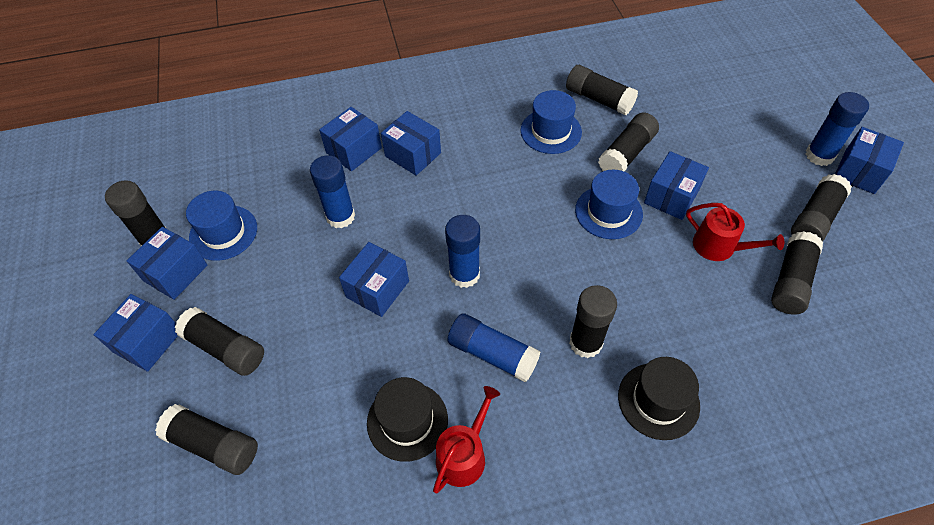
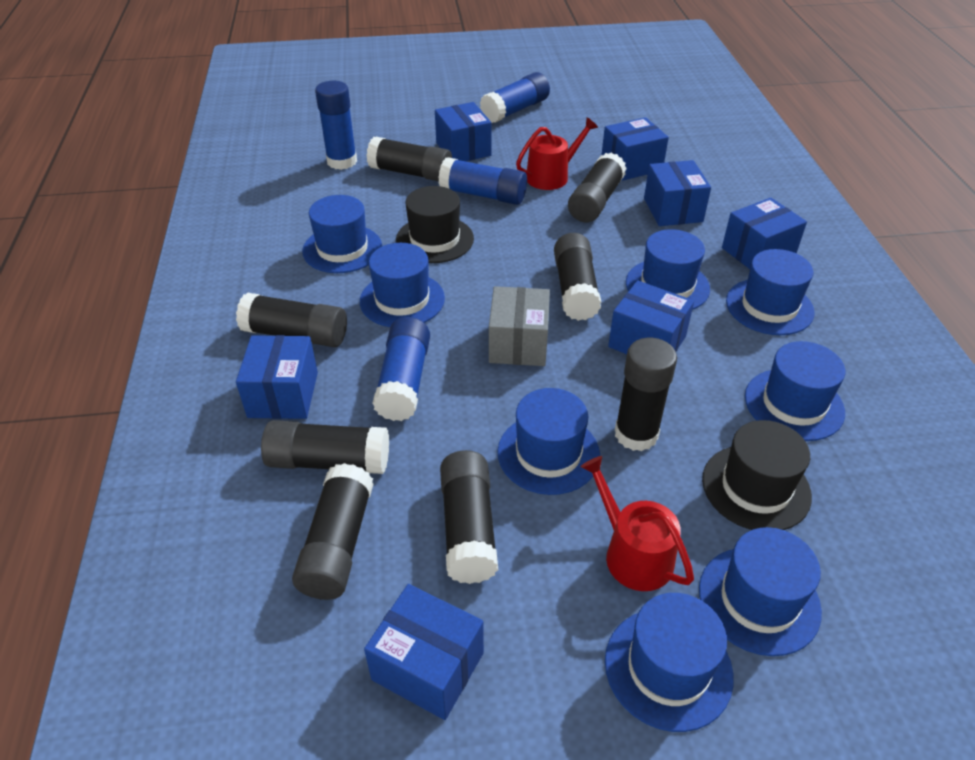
blue hat: 3 -> 8
grey box: 0 -> 1

